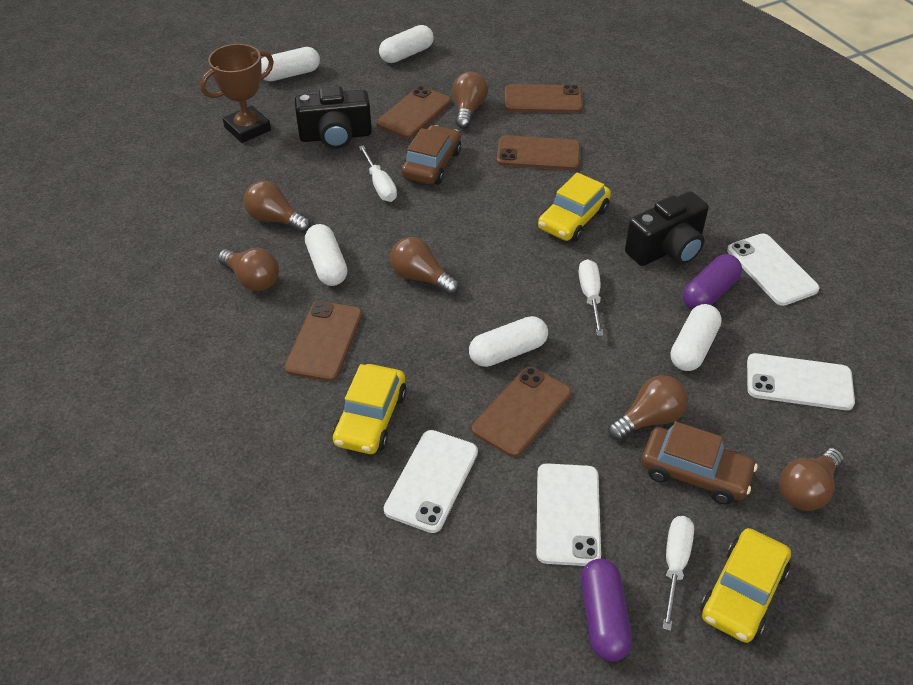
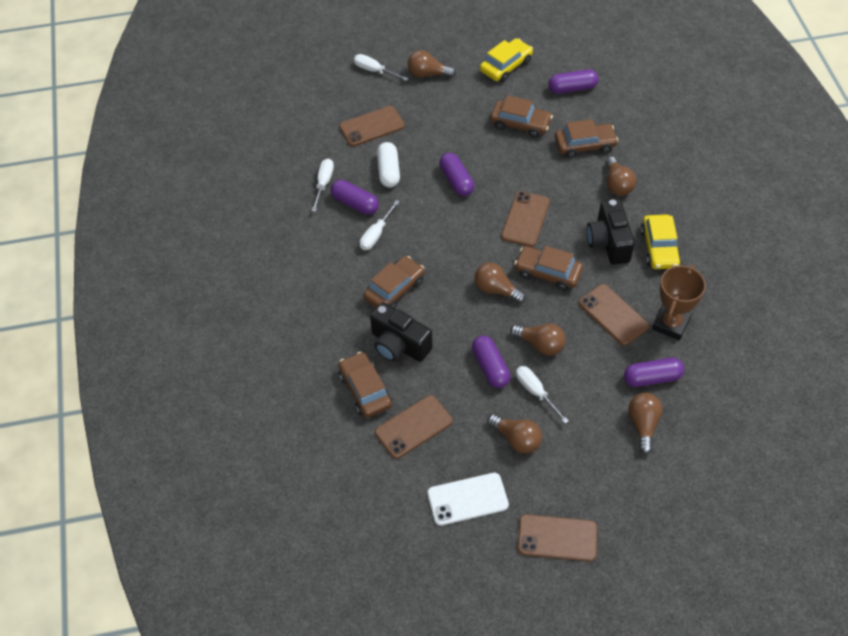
brown car: 2 -> 5
purple capsule: 2 -> 5
white capsule: 5 -> 1
white phone: 4 -> 1
white screwdriver: 3 -> 4
yellow car: 3 -> 2

